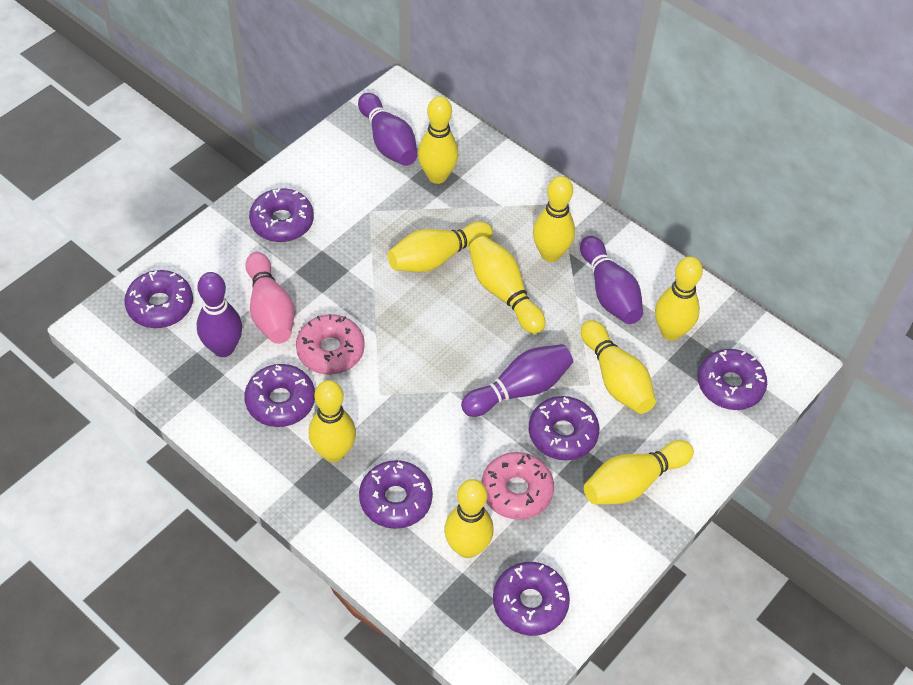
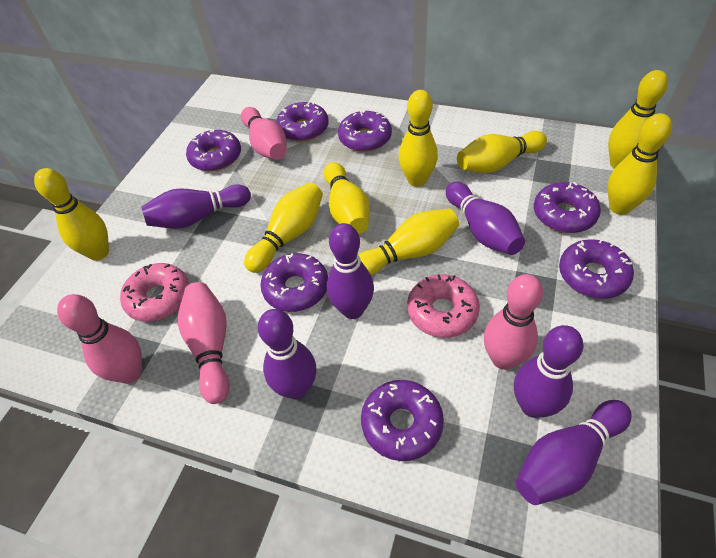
pink bowling pin: 1 -> 4
purple bowling pin: 4 -> 6
yellow bowling pin: 9 -> 8

